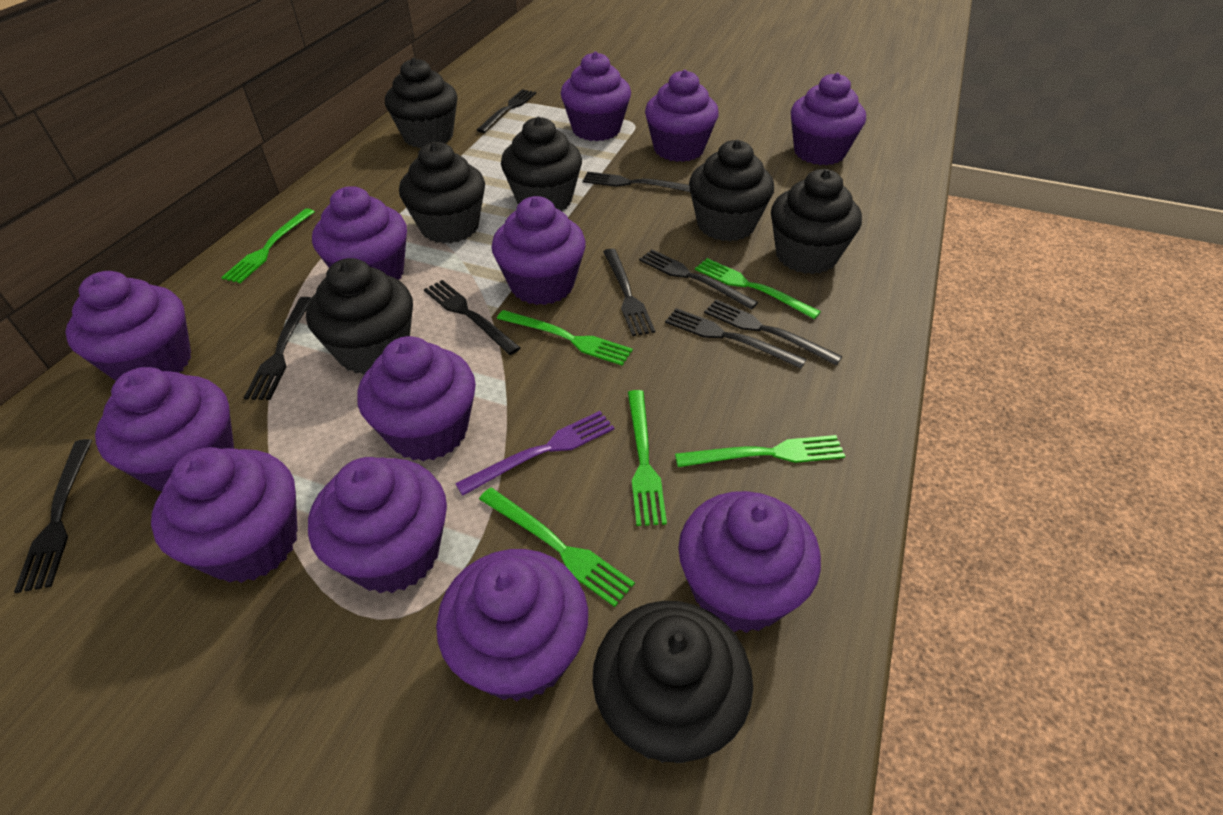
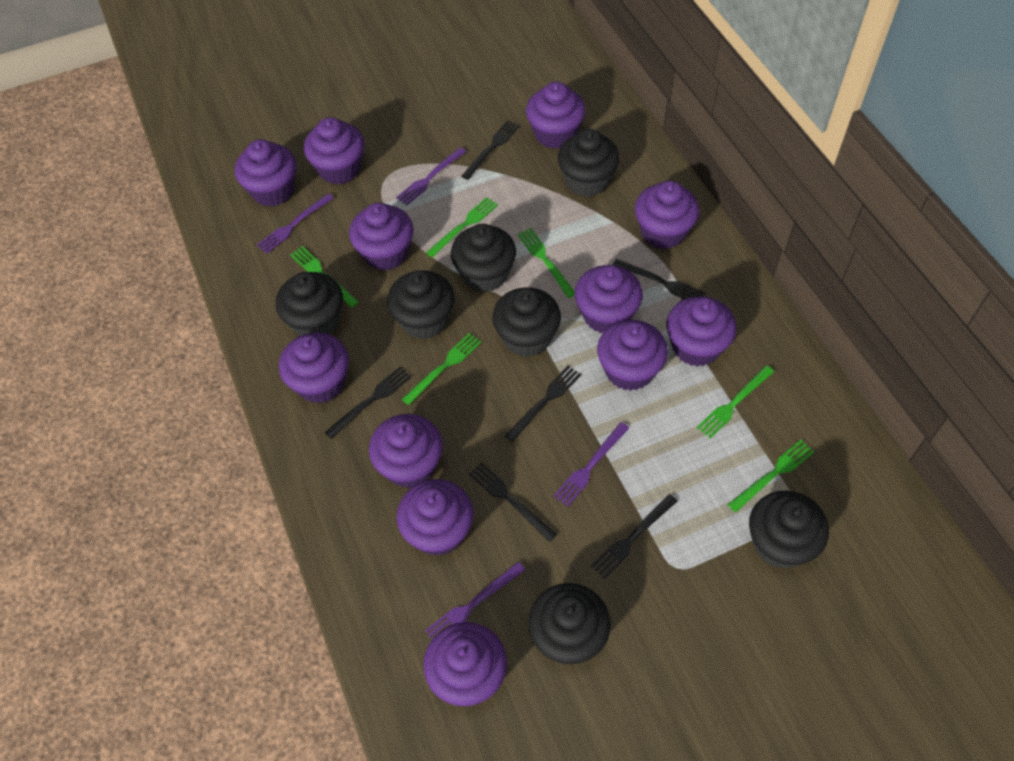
black fork: 9 -> 6
purple fork: 1 -> 4

